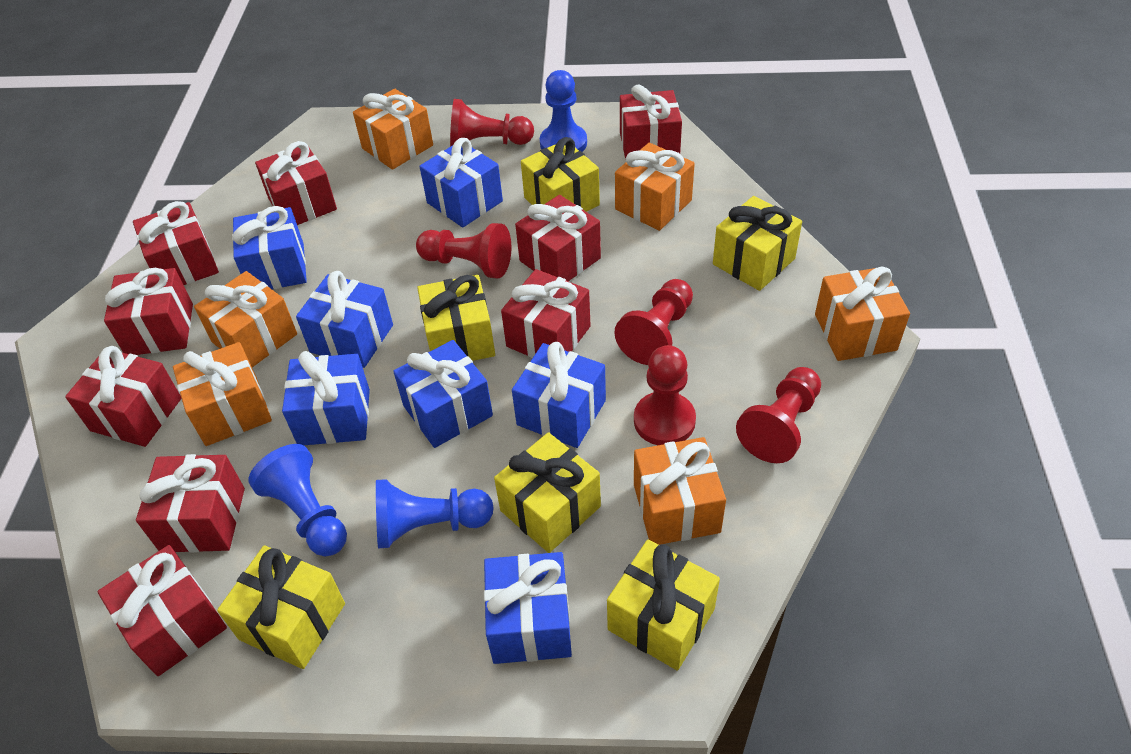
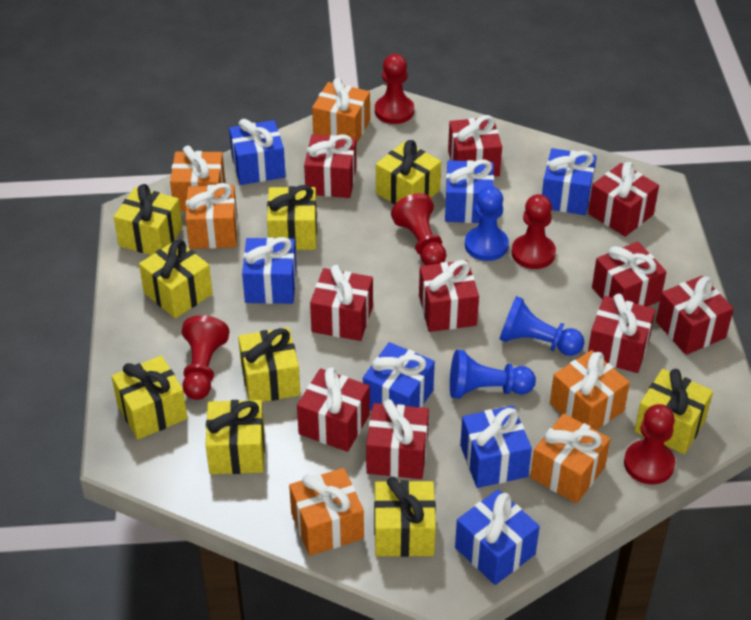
red gift: 9 -> 10
yellow gift: 6 -> 9

